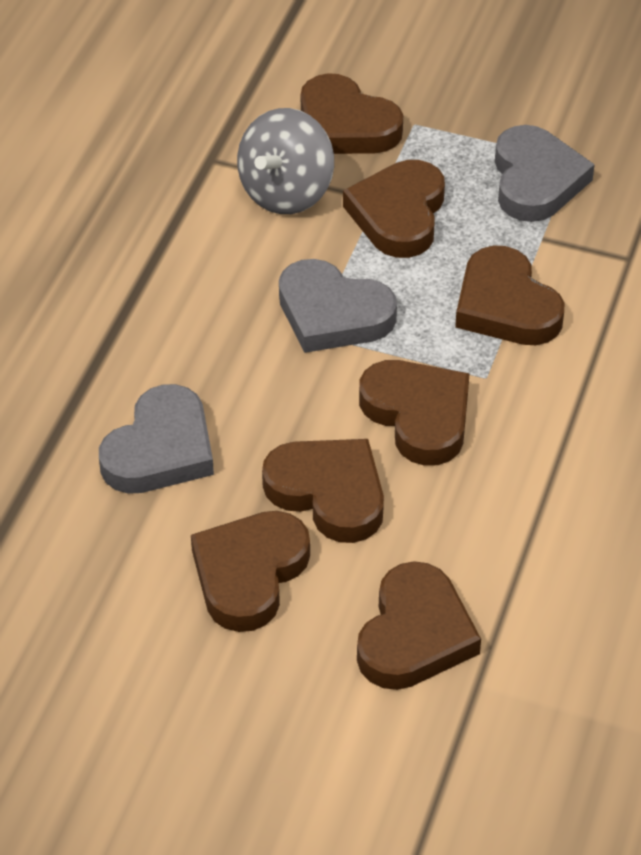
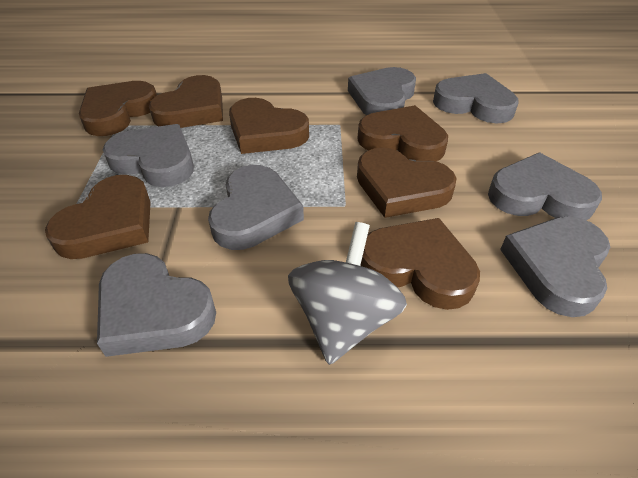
grey heart: 3 -> 7

